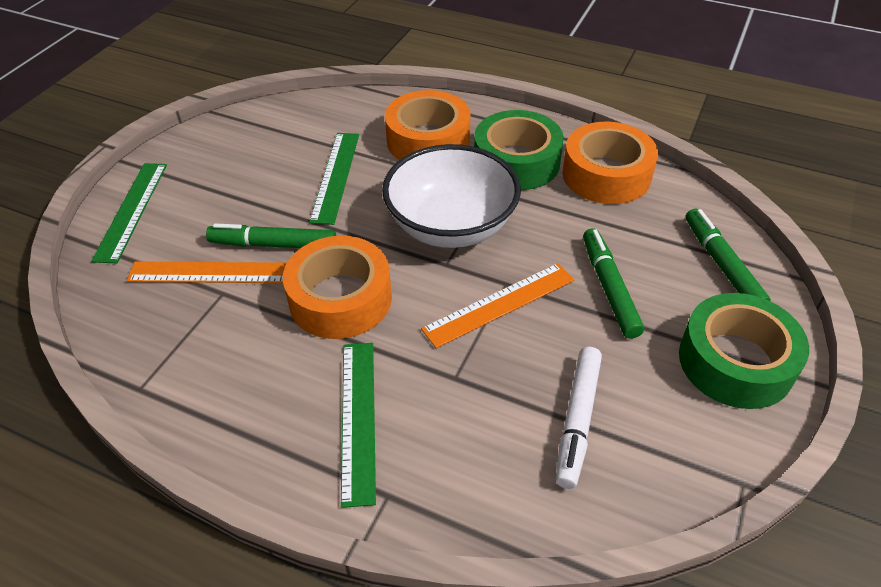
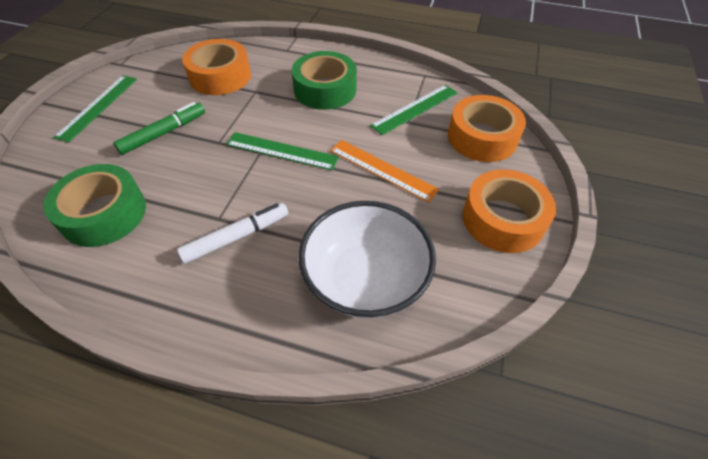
green marker: 3 -> 1
orange ruler: 2 -> 1

